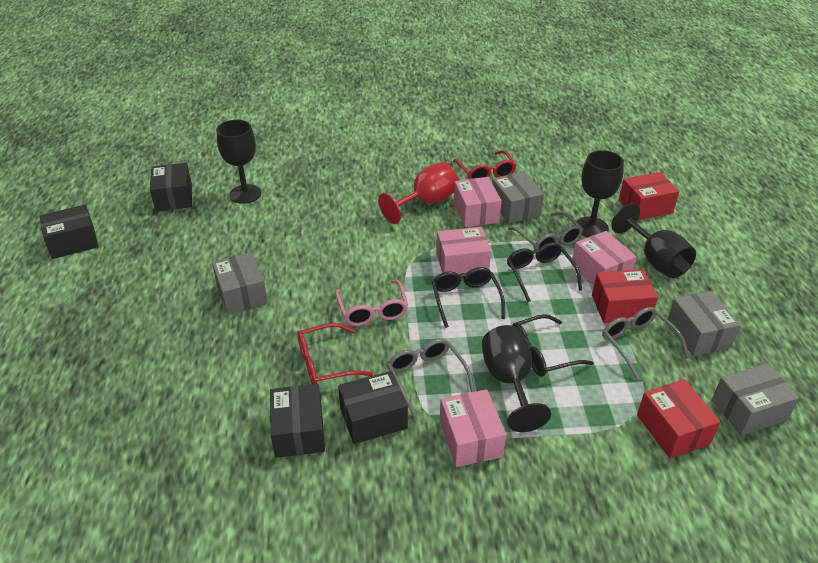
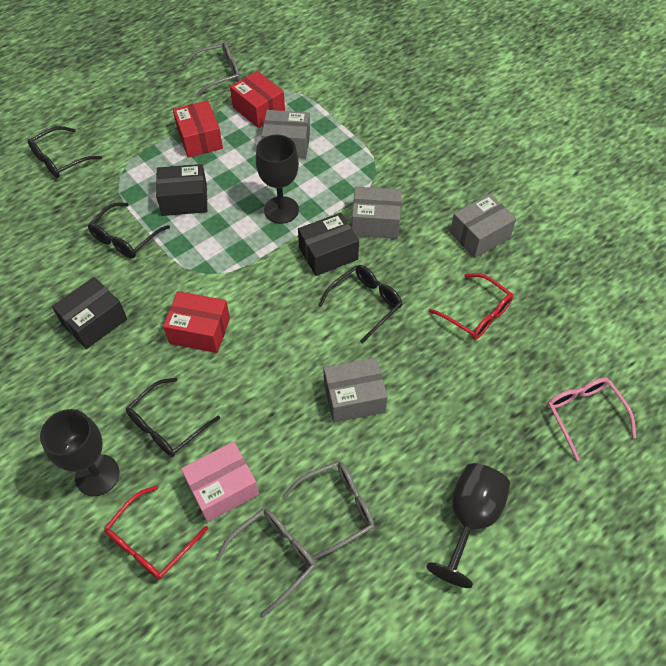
black box: 4 -> 3
black glasses: 3 -> 4
black goblet: 4 -> 3
pink box: 4 -> 1
red goblet: 1 -> 0

